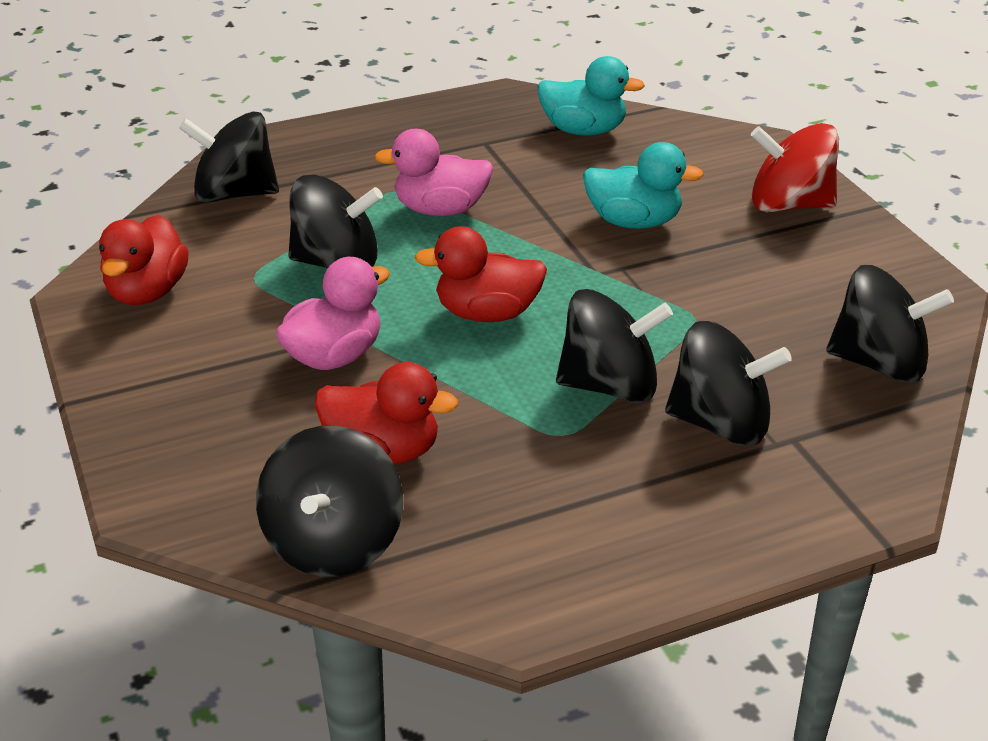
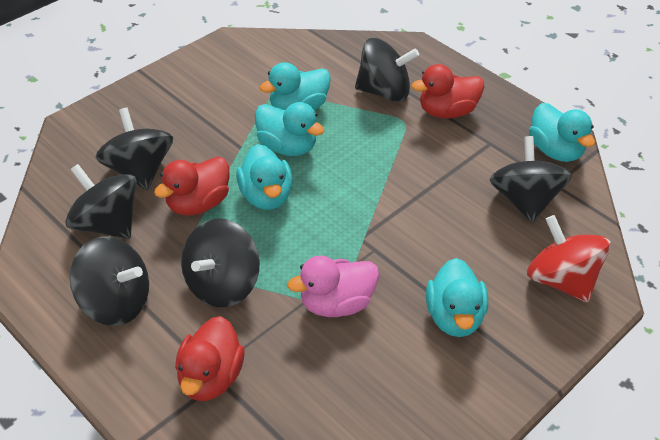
pink duck: 2 -> 1
turquoise duck: 2 -> 5

